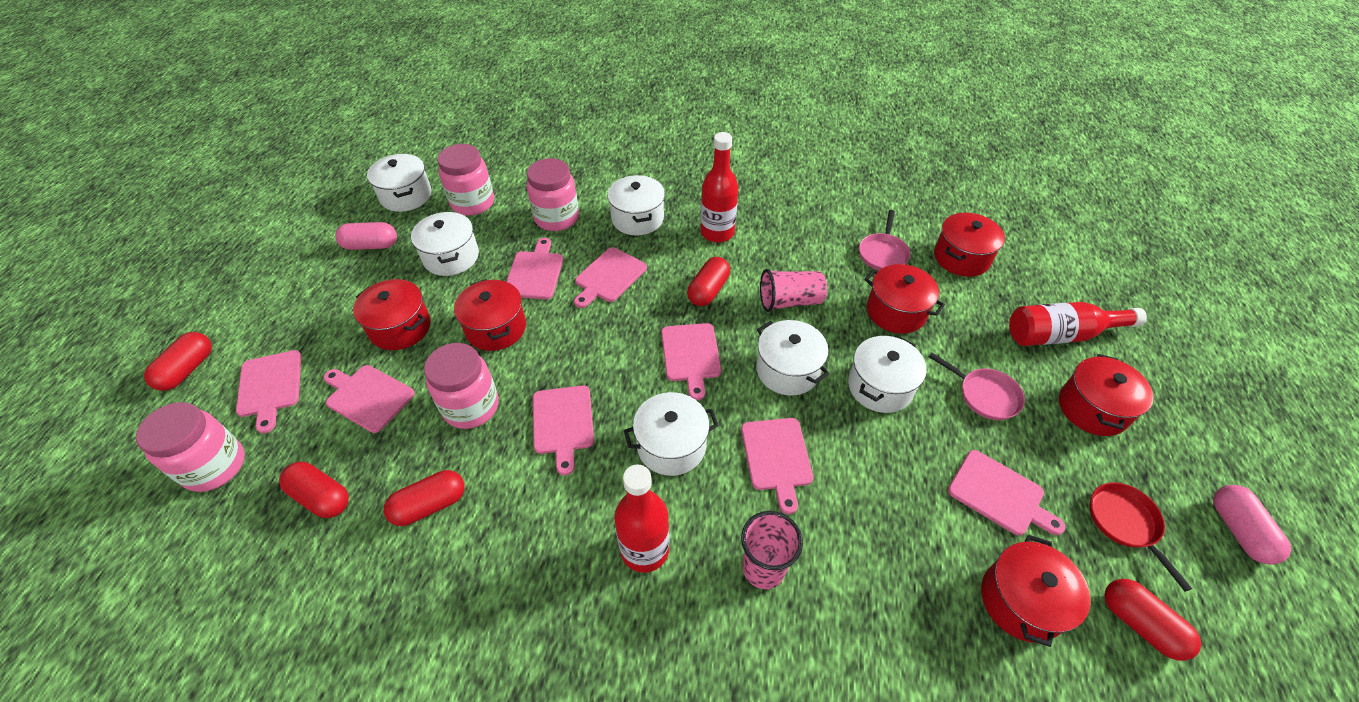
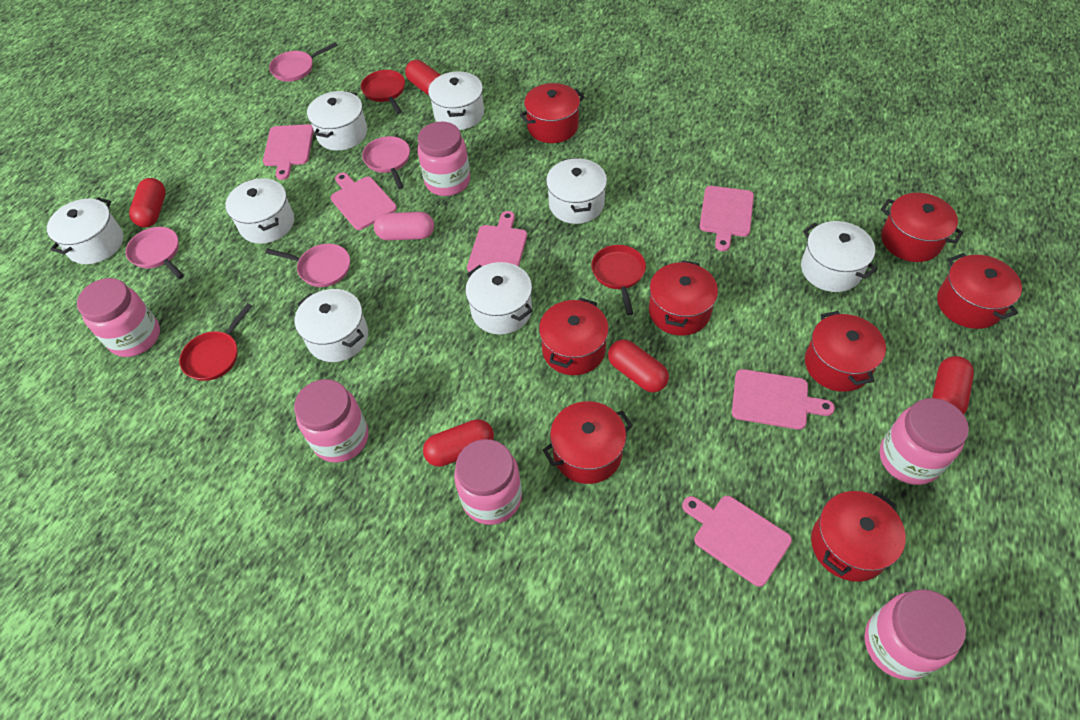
pink capsule: 2 -> 1
pink cup: 2 -> 0
pink cutting board: 8 -> 6
pink jar: 4 -> 6
pink pan: 2 -> 4
red bottle: 3 -> 0
red pan: 1 -> 3
red pot: 6 -> 8
white pot: 6 -> 8

